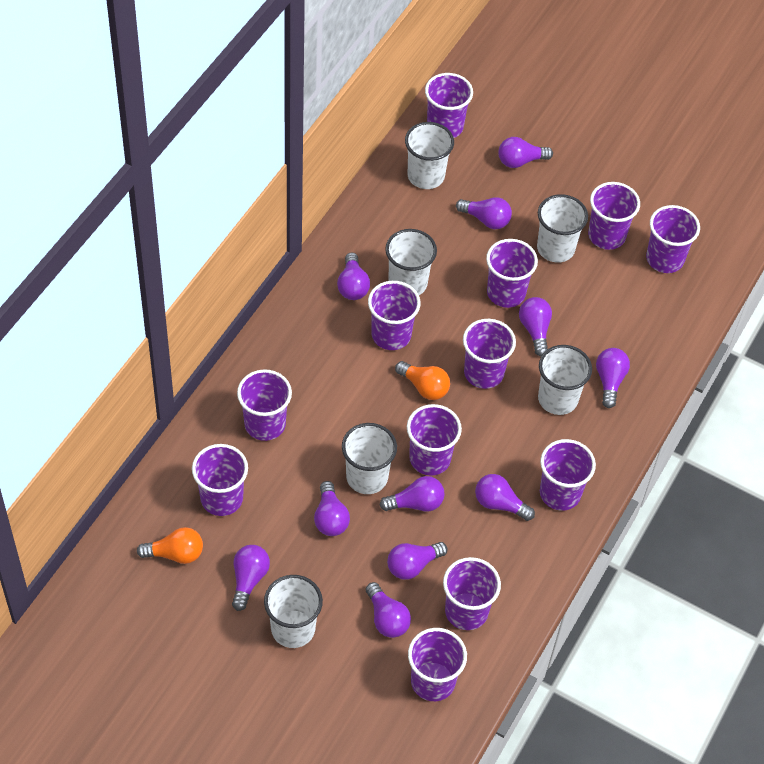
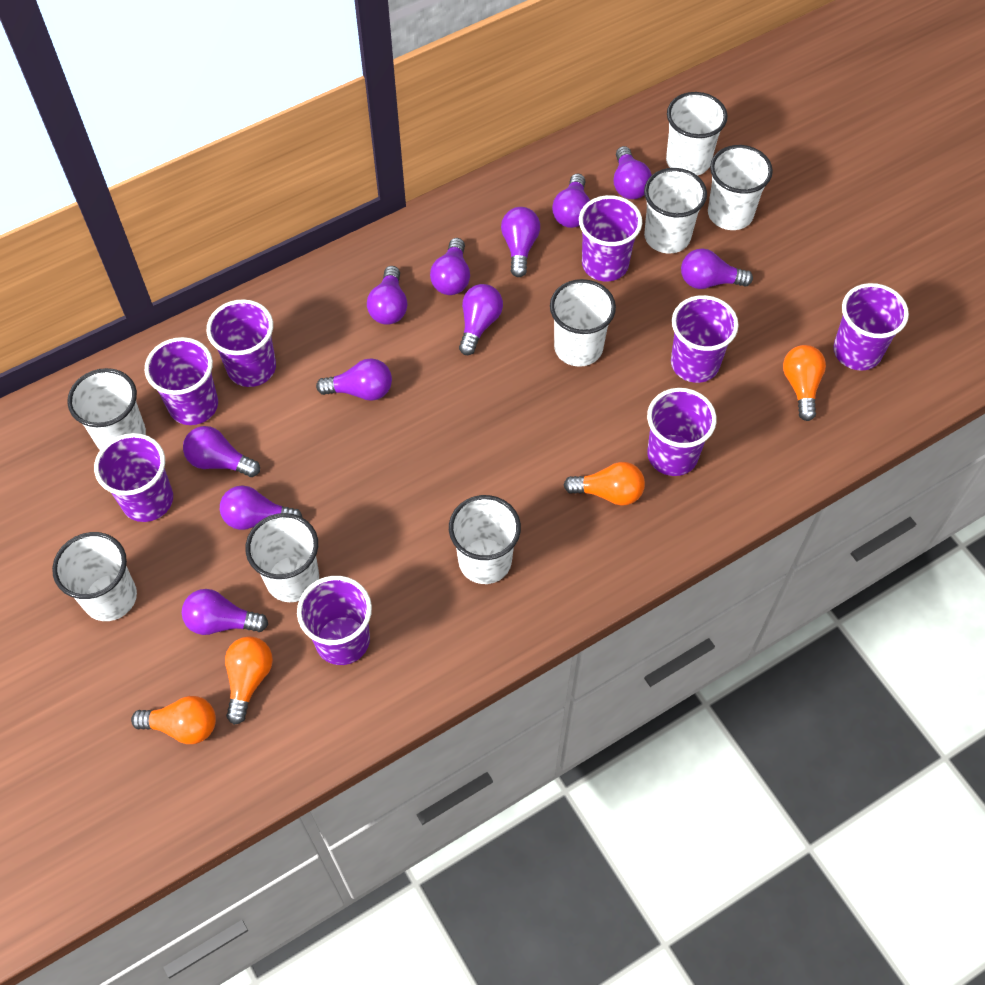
orange light bulb: 2 -> 4
purple cup: 12 -> 8
white cup: 6 -> 8

